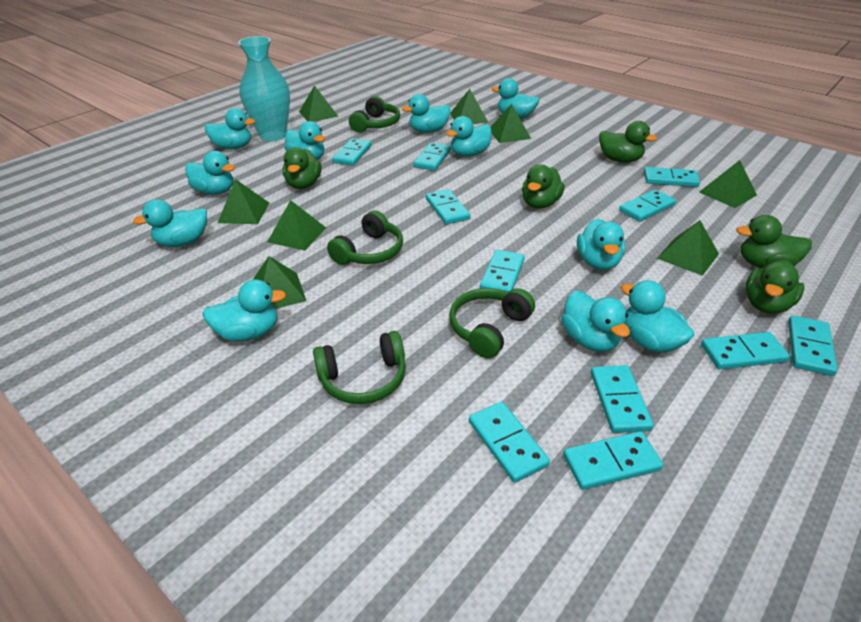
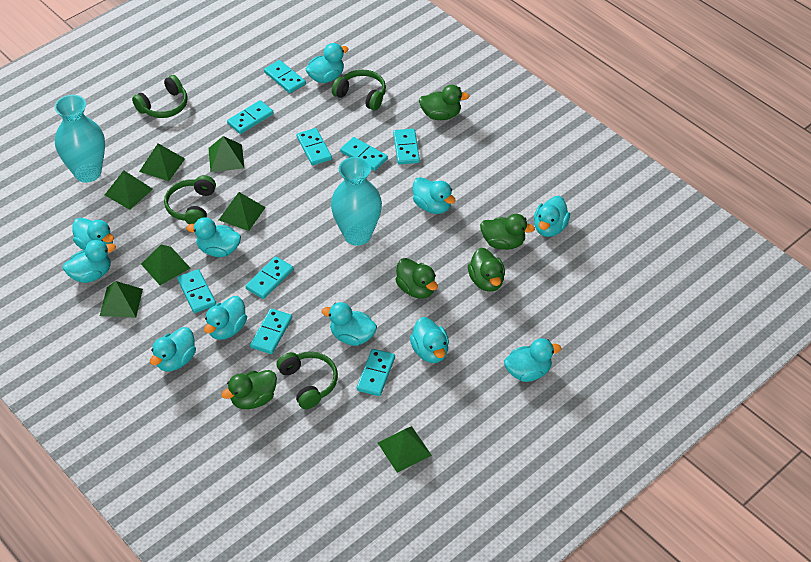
green pyramid: 8 -> 7
turquoise domino: 11 -> 9
turquoise vase: 1 -> 2

